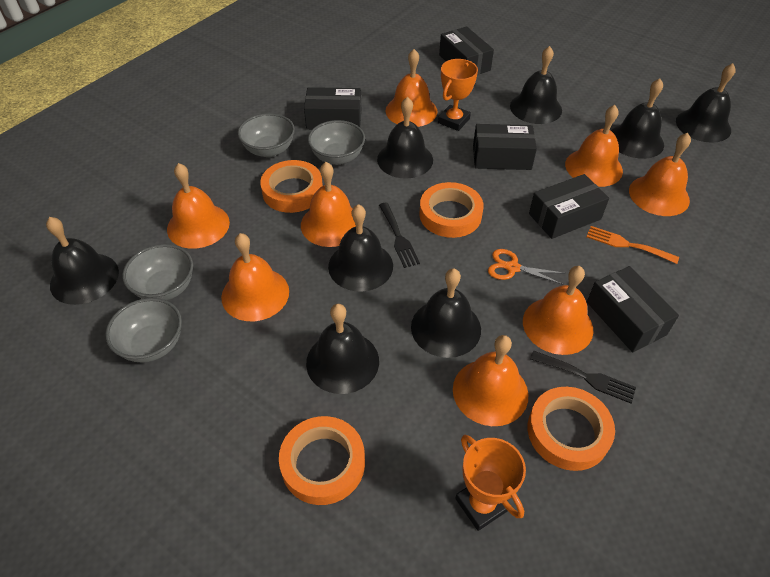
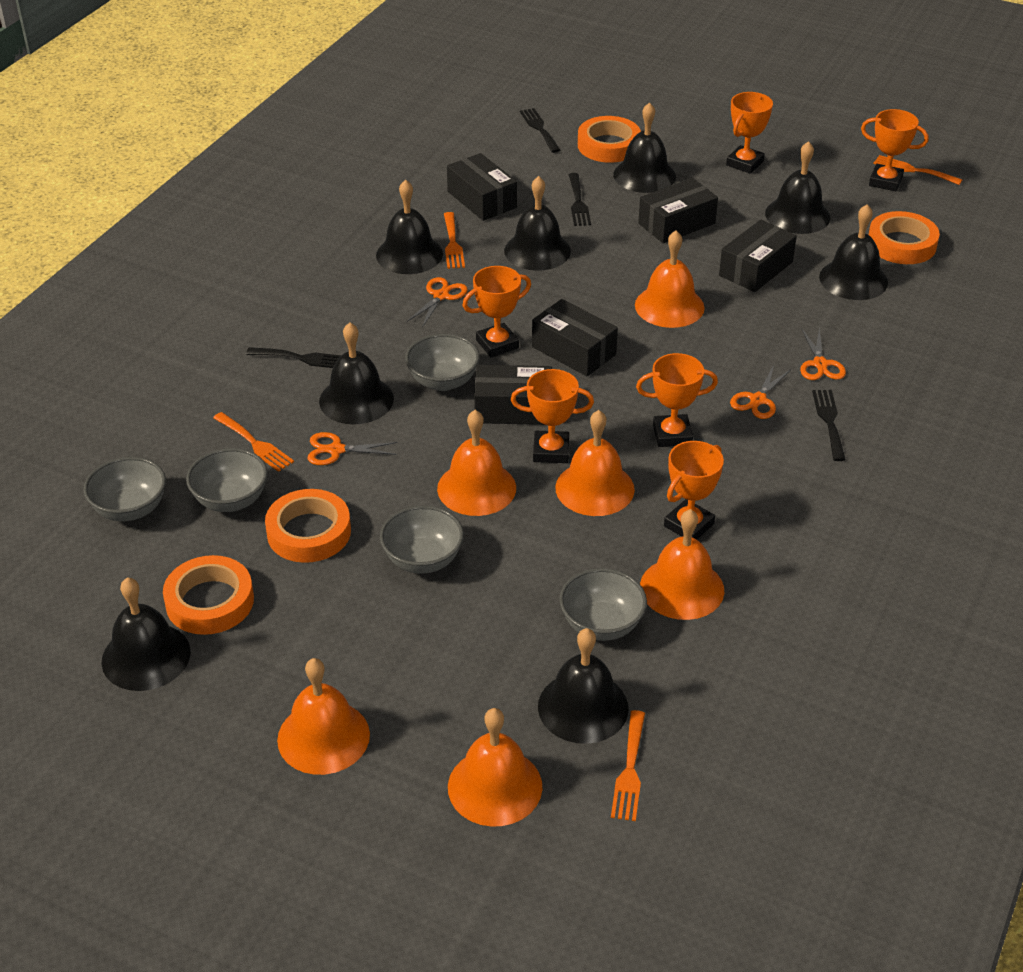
black fork: 2 -> 4
grey bowl: 4 -> 5
orange bell: 8 -> 6
orange fork: 1 -> 4
orange scissors: 1 -> 4
orange trophy: 2 -> 6

